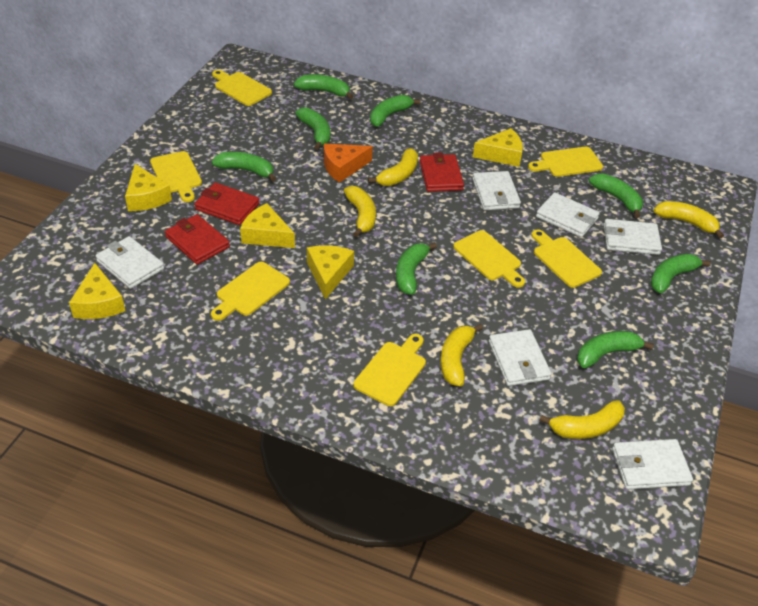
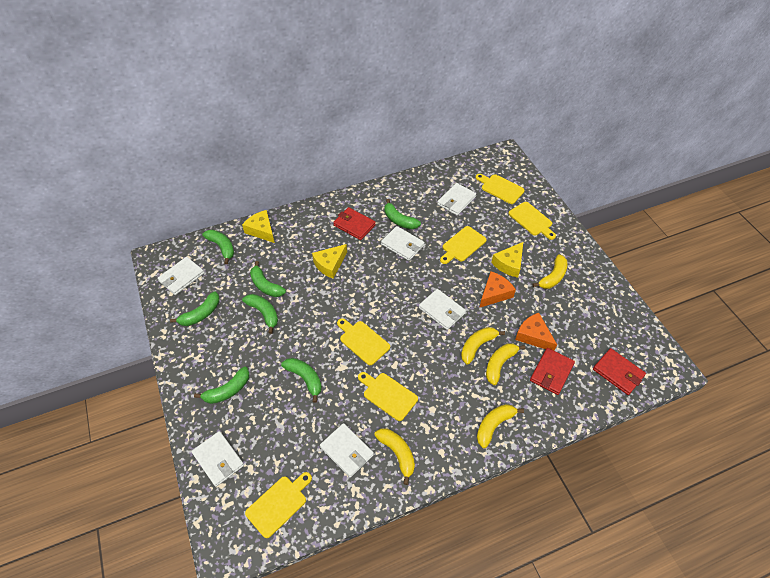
green banana: 8 -> 7
orange cheese: 1 -> 2
yellow cheese: 5 -> 3
yellow cutting board: 7 -> 6

